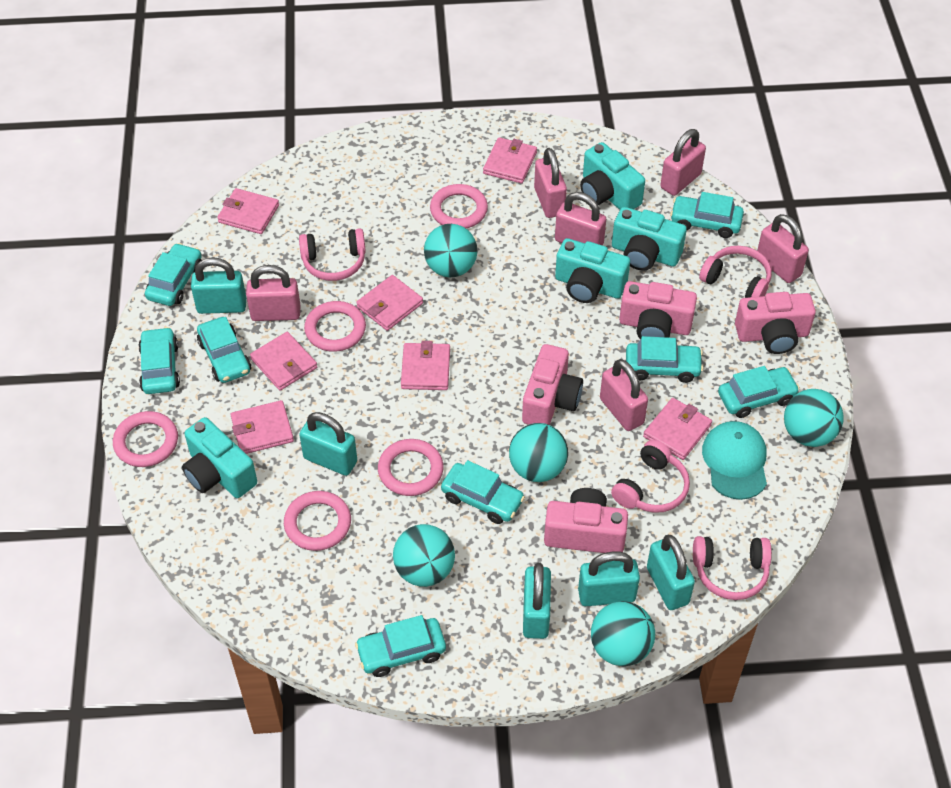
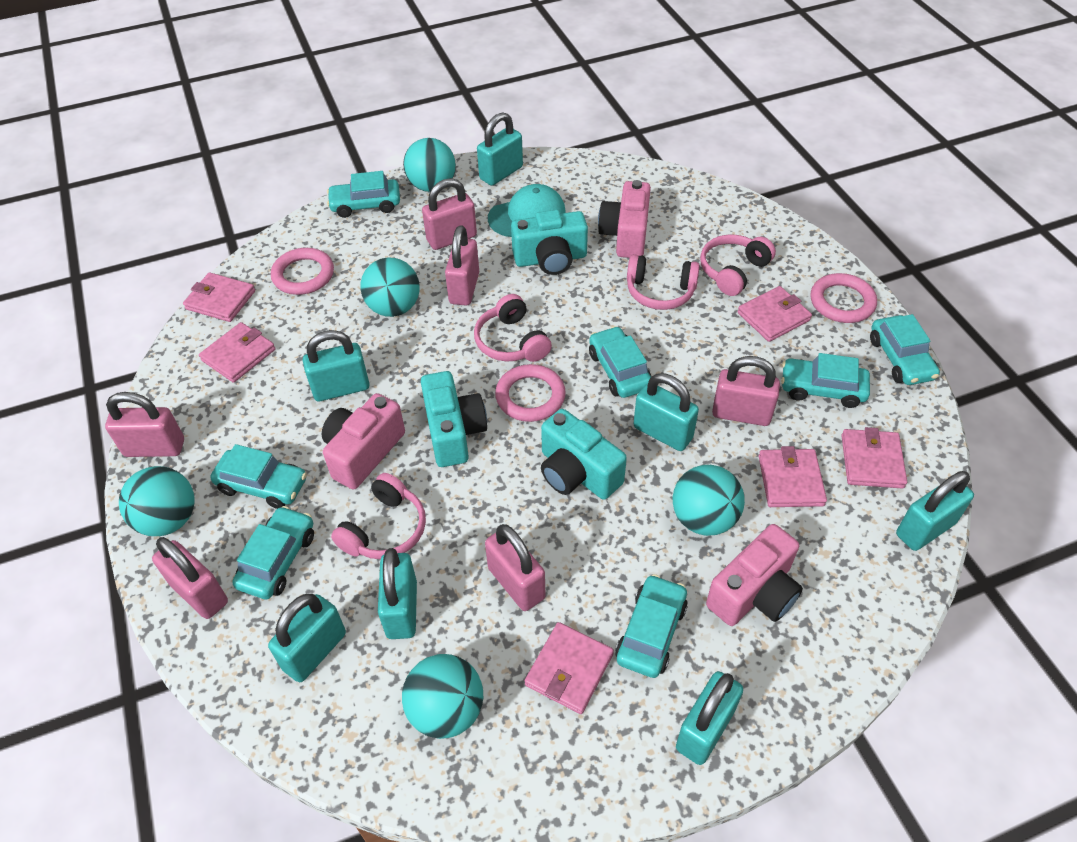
pink camera: 4 -> 3
pink ring: 5 -> 3
pink wallet: 7 -> 6
turquoise camera: 4 -> 3
turquoise car: 8 -> 7
turquoise padlock: 5 -> 7

